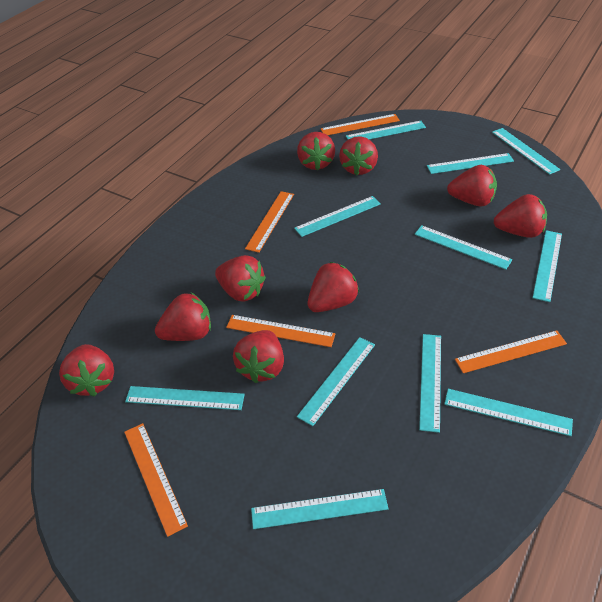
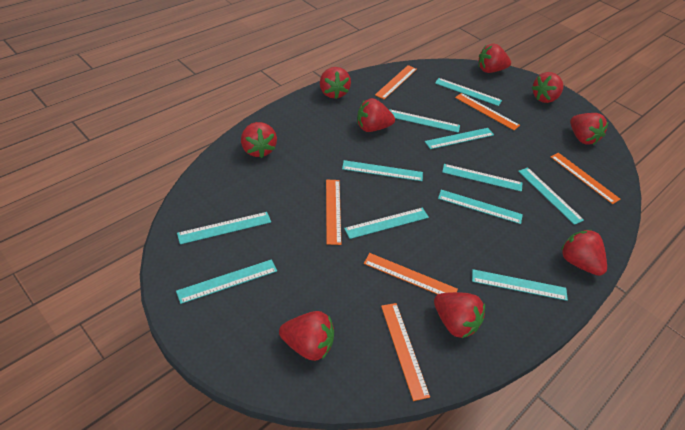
orange ruler: 5 -> 6

